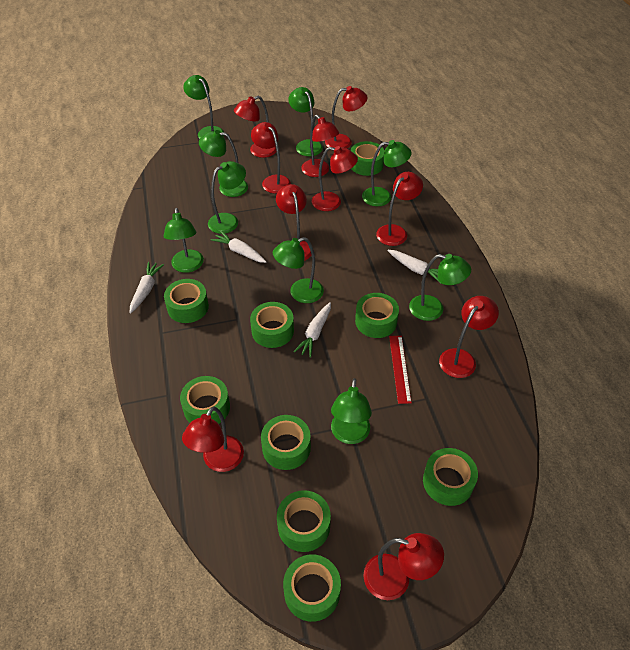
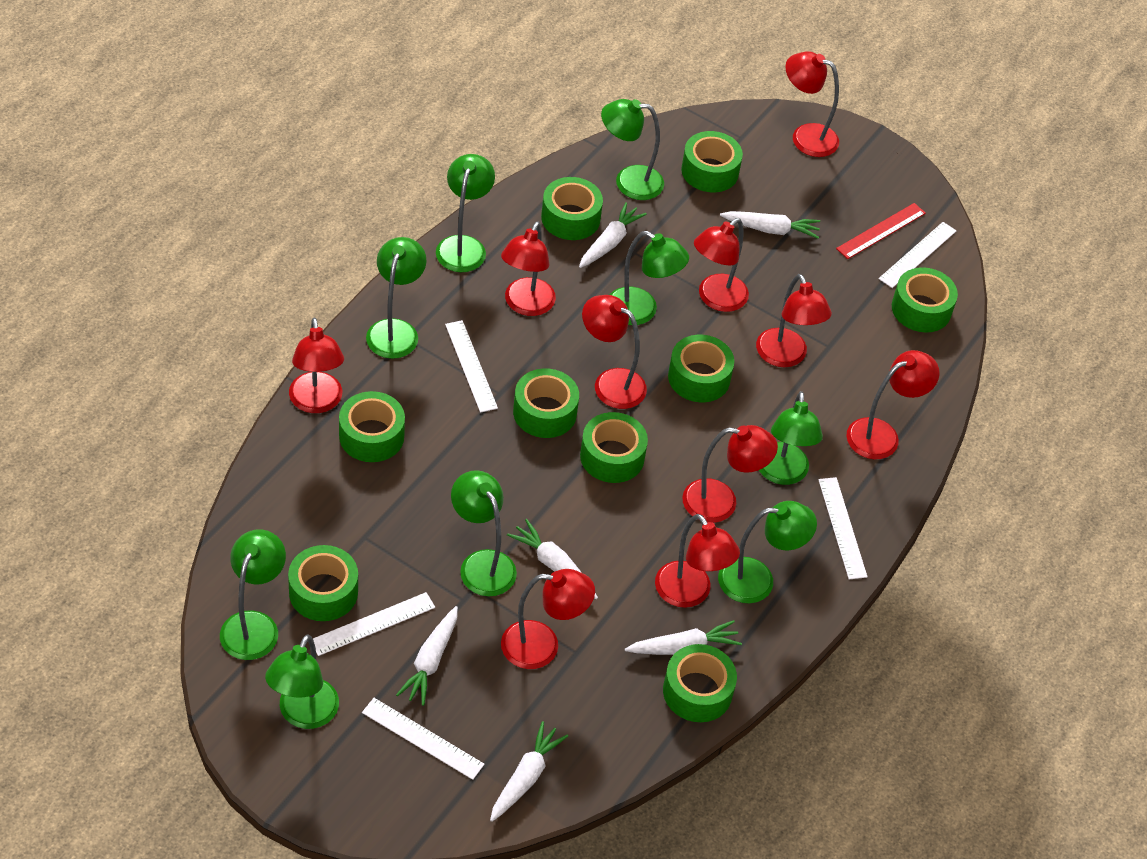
white carrot: 4 -> 6
white ruler: 0 -> 5

